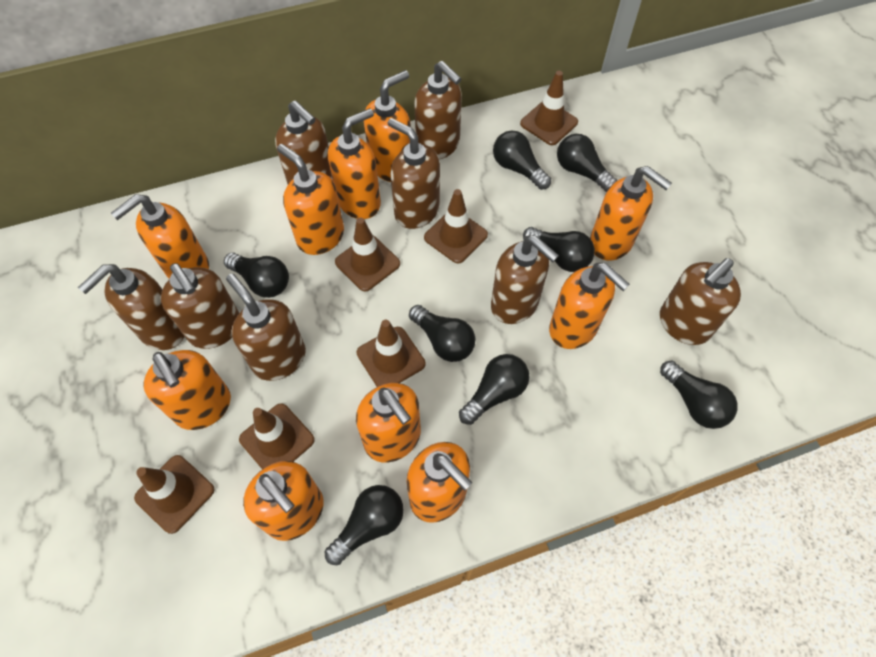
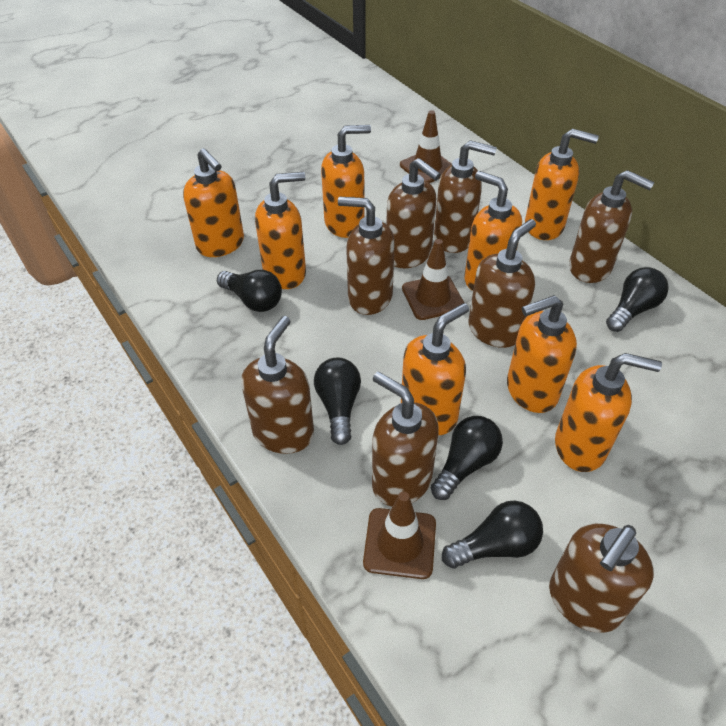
black light bulb: 8 -> 5
brown traffic cone: 6 -> 3
orange soap dispenser: 10 -> 8

